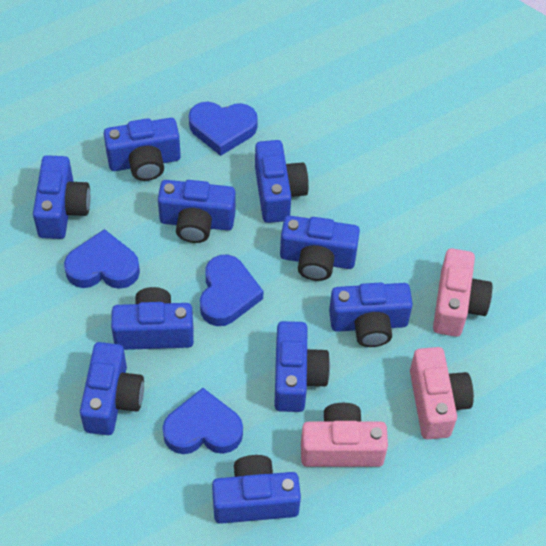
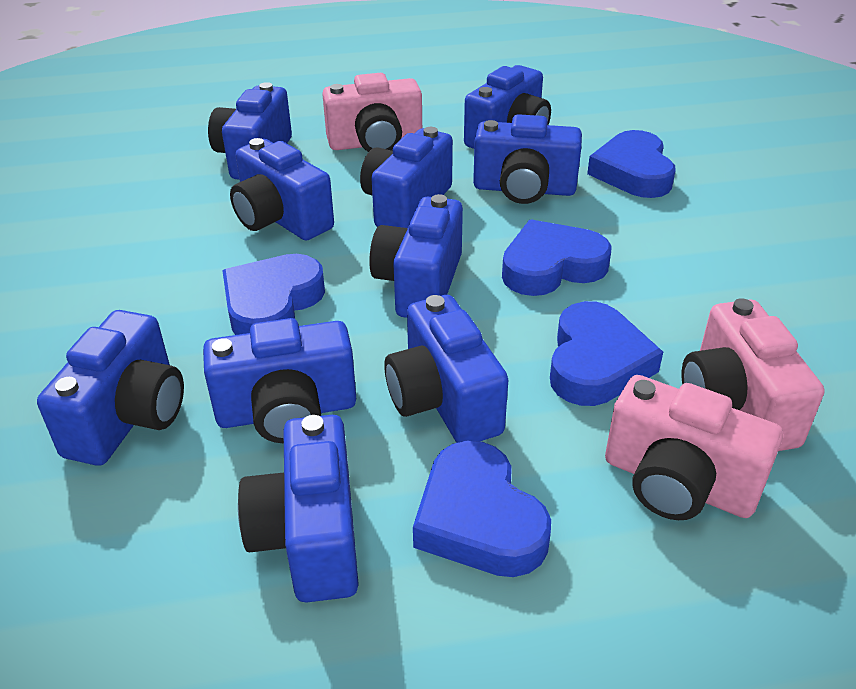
blue heart: 4 -> 5

